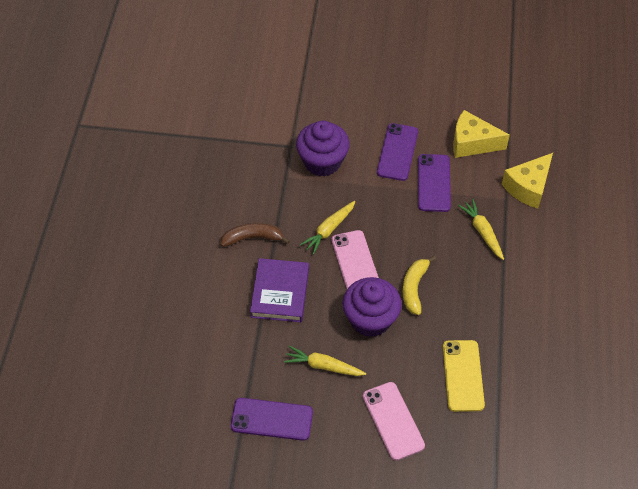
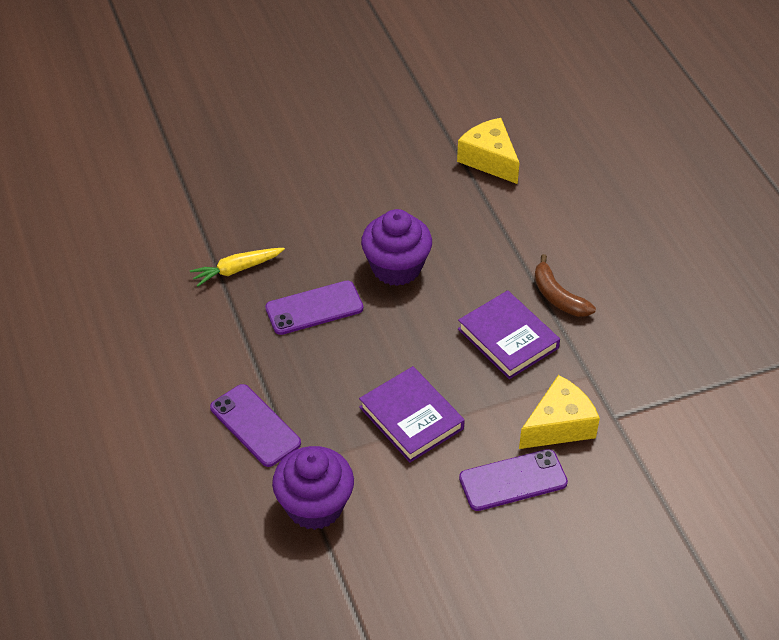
pink phone: 2 -> 0
purple book: 1 -> 2
yellow banana: 1 -> 0
yellow carrot: 3 -> 1
yellow phone: 1 -> 0

